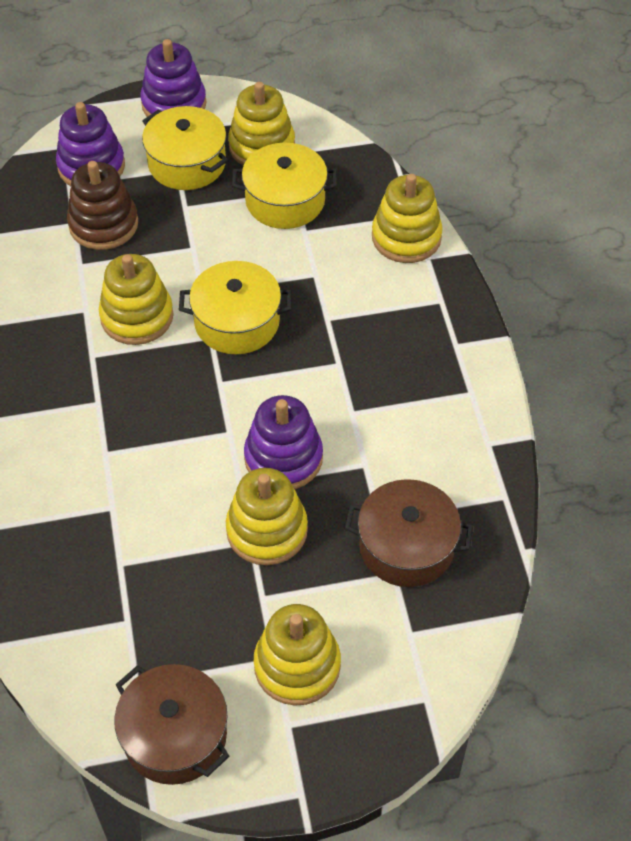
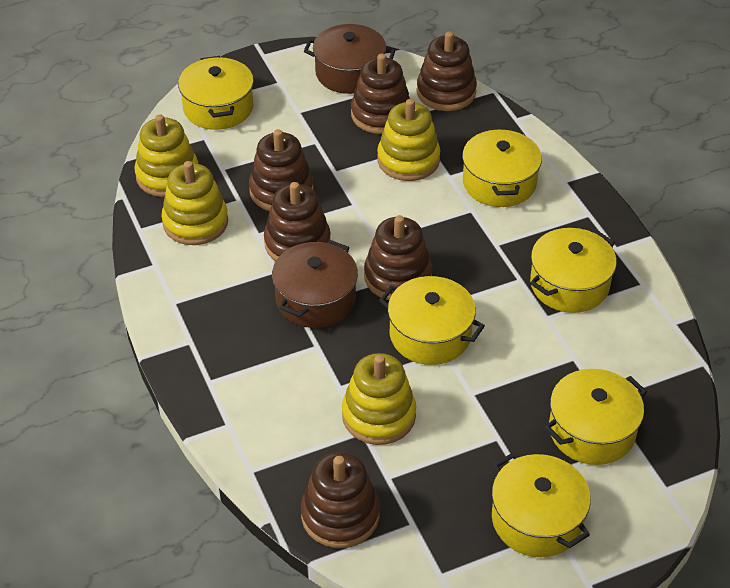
brown stacking toy: 1 -> 6
purple stacking toy: 3 -> 0
yellow pot: 3 -> 6
yellow stacking toy: 5 -> 4

